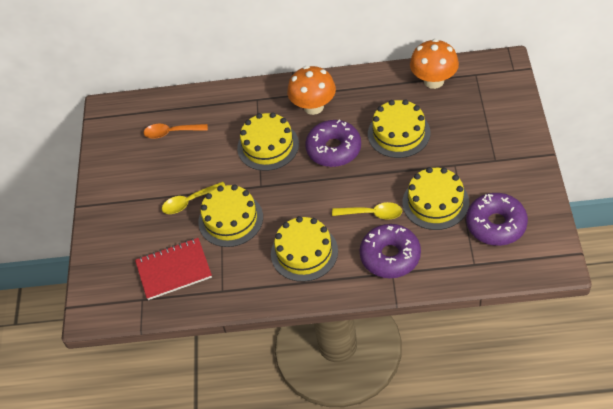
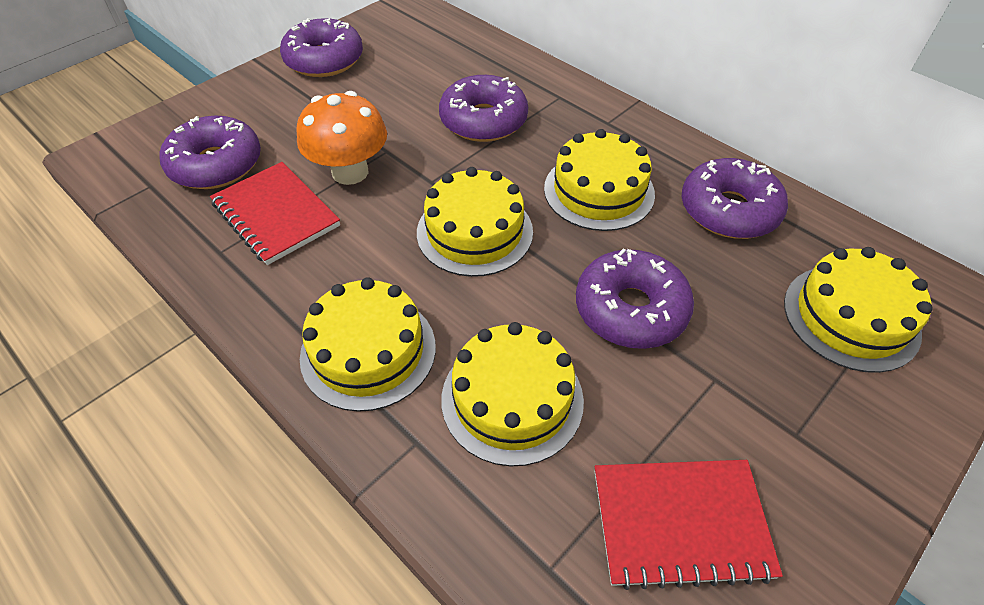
orange mushroom: 2 -> 1
orange spoon: 1 -> 0
purple donut: 3 -> 5
red notebook: 1 -> 2
yellow spoon: 2 -> 0

